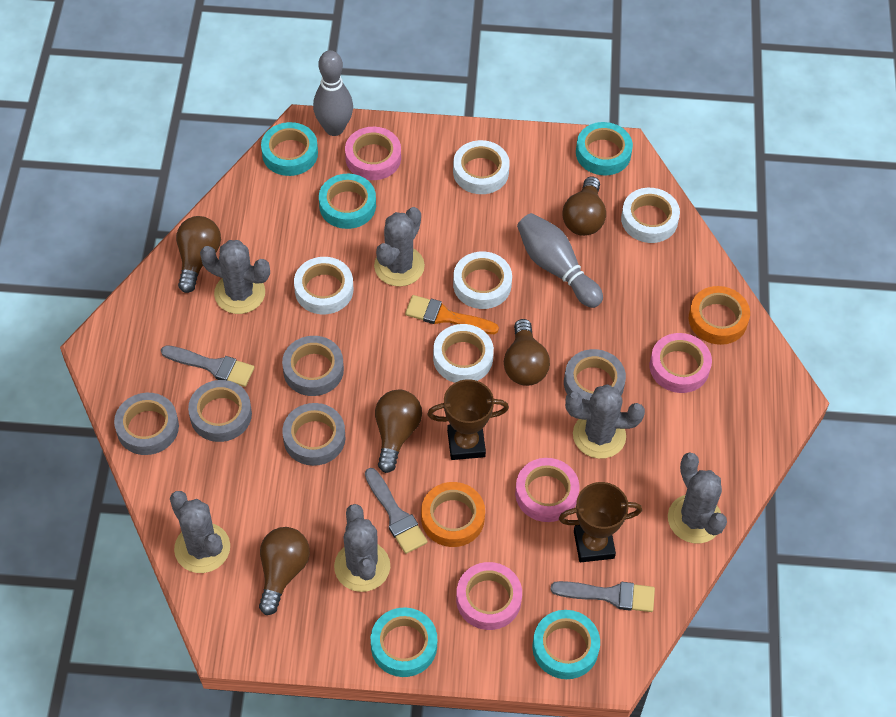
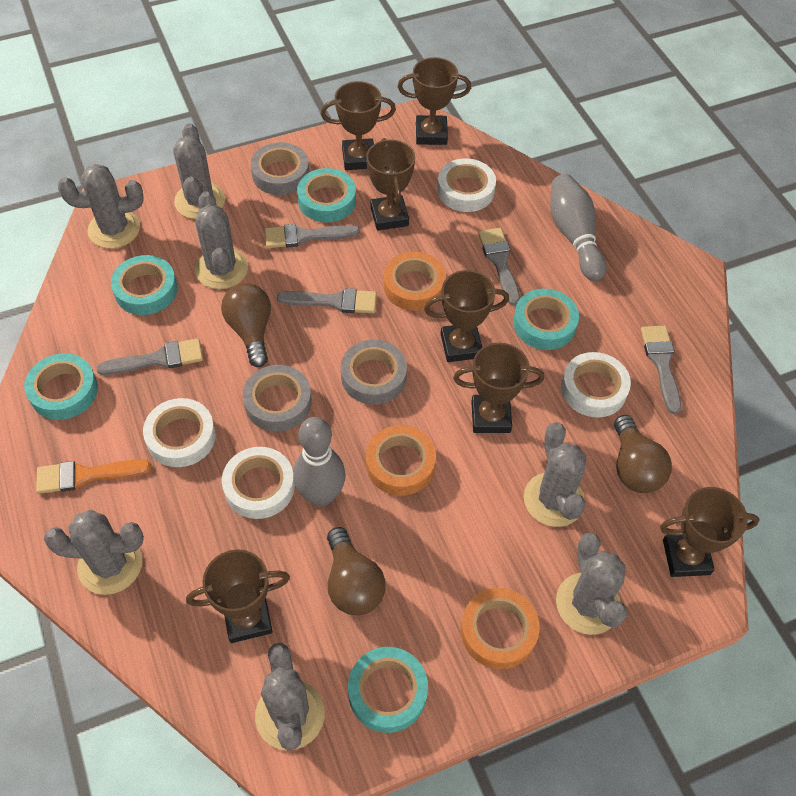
brown light bulb: 5 -> 3
brown trophy: 2 -> 7
grey brush: 3 -> 5
grey cactus: 6 -> 7
grey tape: 5 -> 3
orange tape: 2 -> 3
pink tape: 4 -> 0
white tape: 5 -> 4

